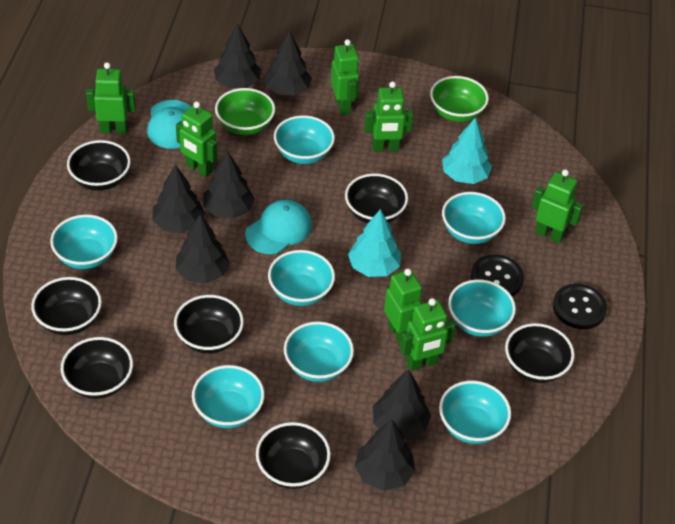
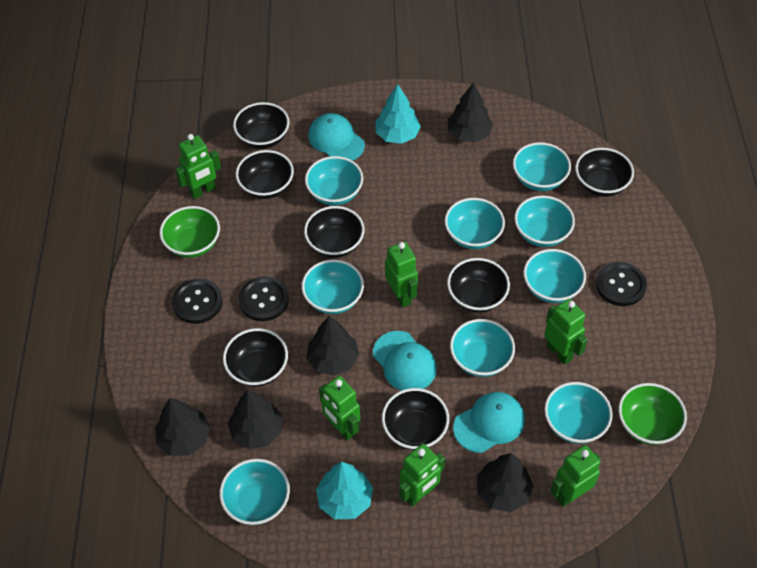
black button: 2 -> 3
black tree: 7 -> 5
green robot: 7 -> 6
turquoise bowl: 8 -> 9
turquoise cap: 2 -> 3

